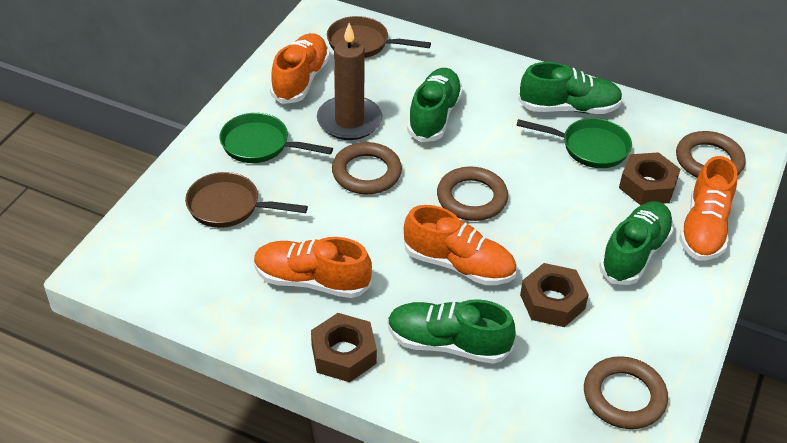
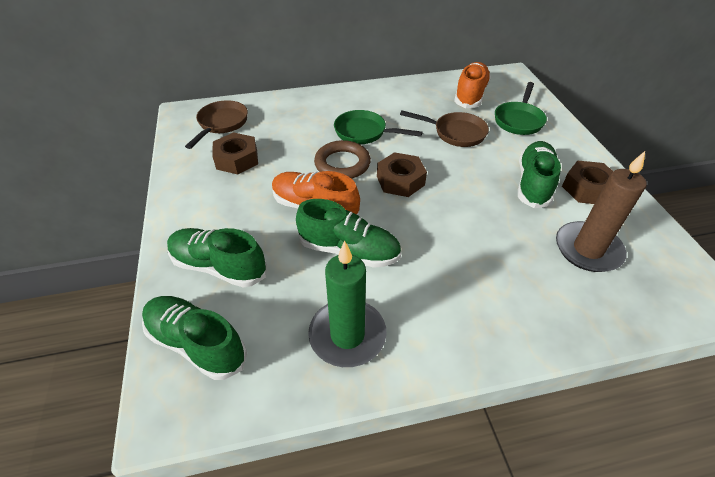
brown ring: 4 -> 1
green candle: 0 -> 1
orange shoe: 4 -> 2

